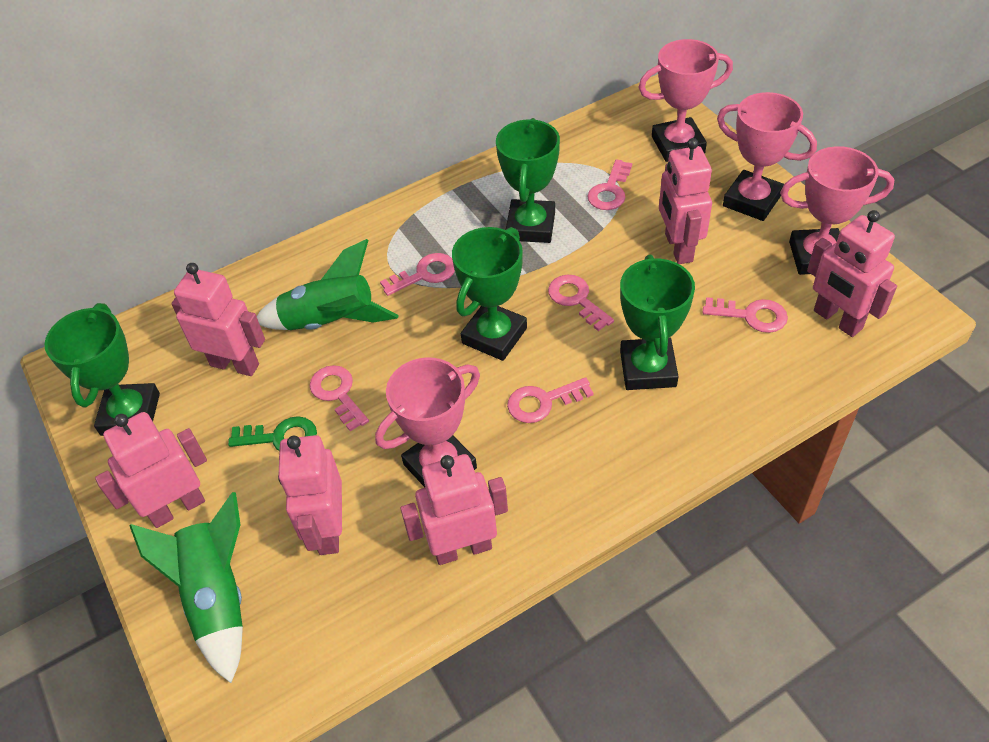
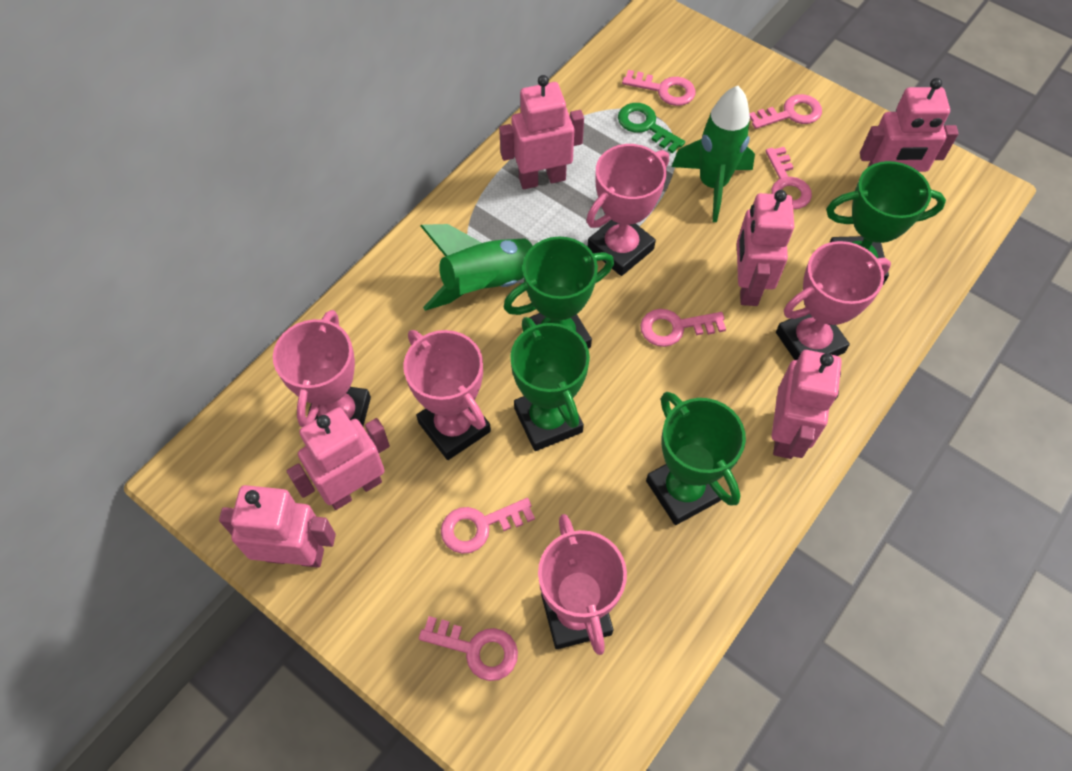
pink trophy: 4 -> 5

